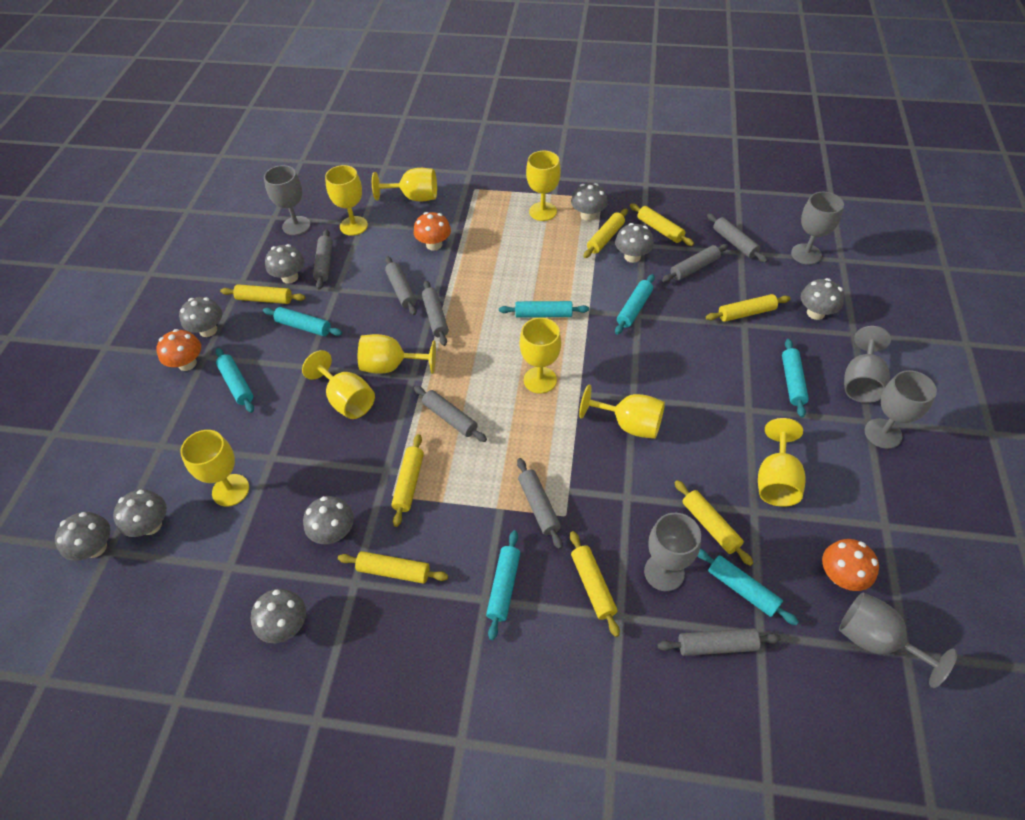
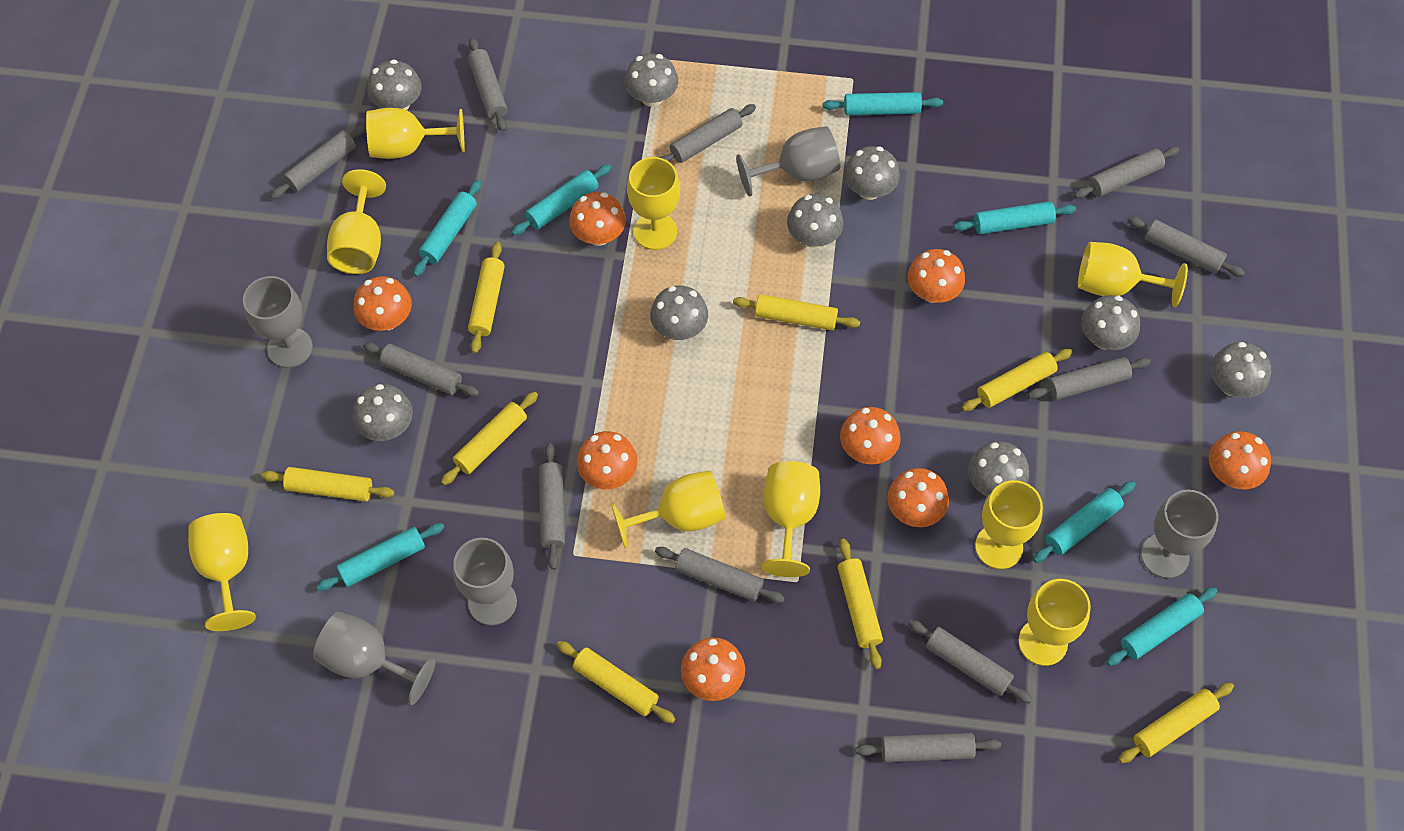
grey goblet: 6 -> 5
grey rolling pin: 8 -> 11
orange mushroom: 3 -> 8

